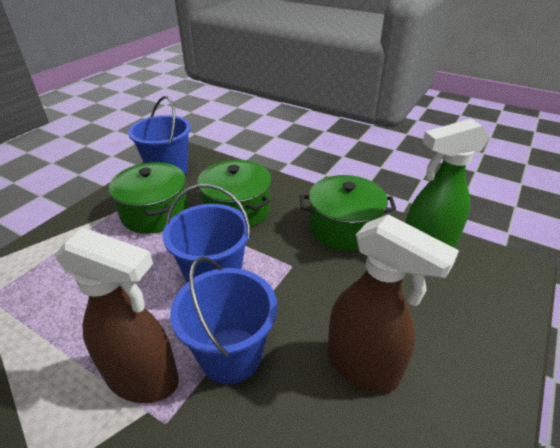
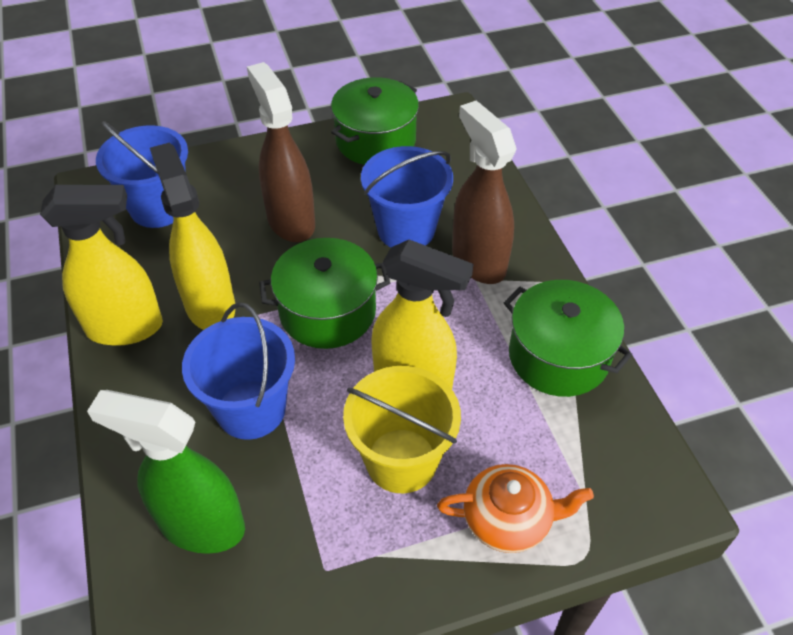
orange teapot: 0 -> 1
yellow bucket: 0 -> 1
yellow spray bottle: 0 -> 3

